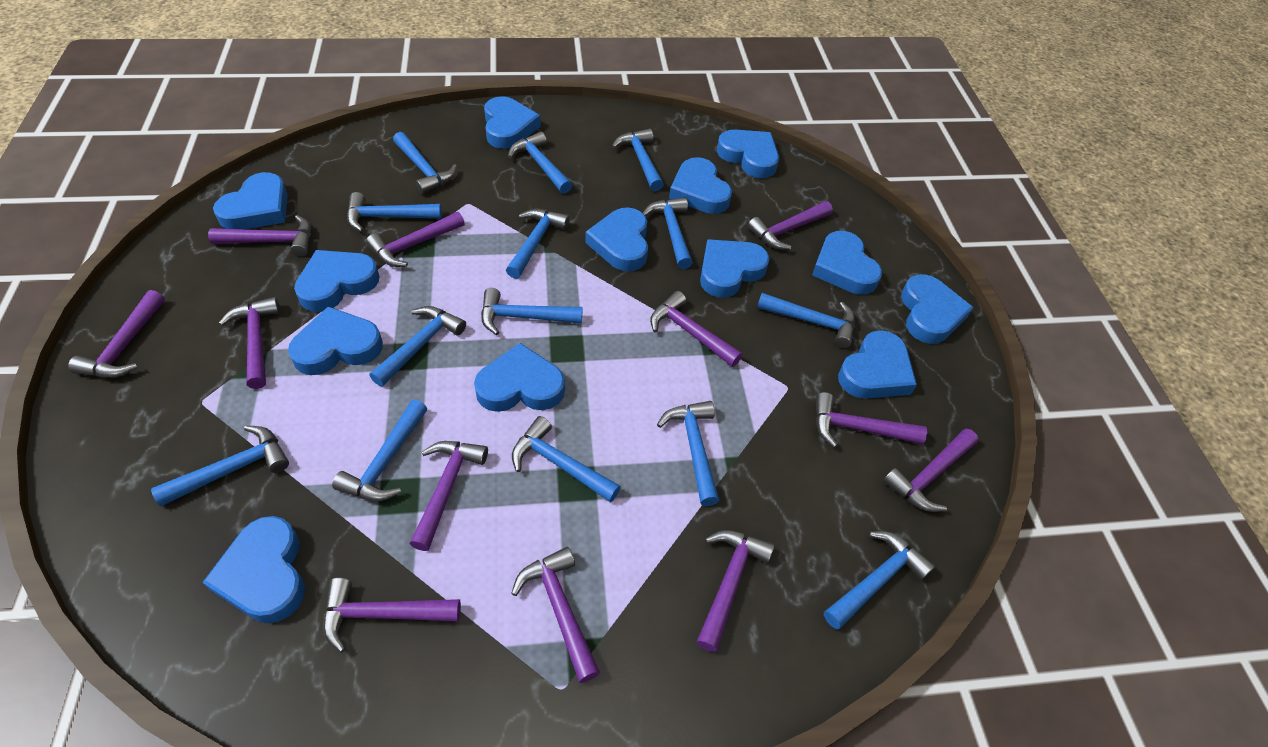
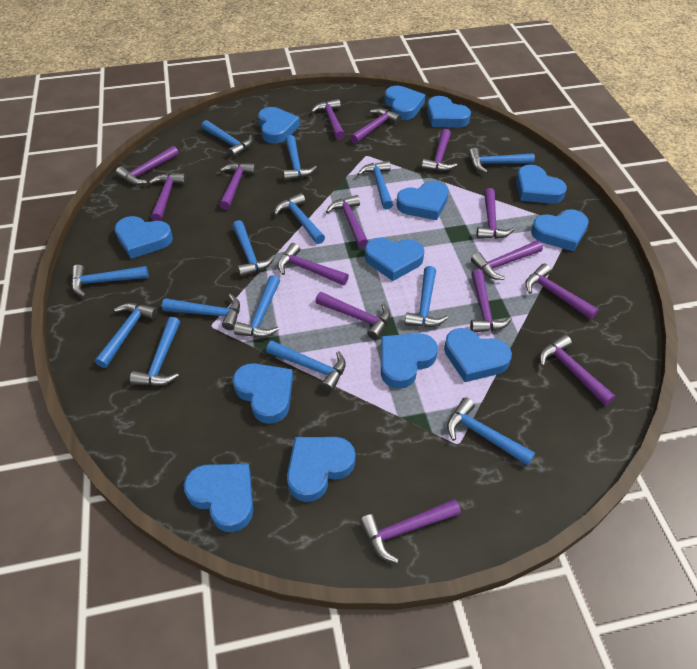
purple hammer: 12 -> 15

